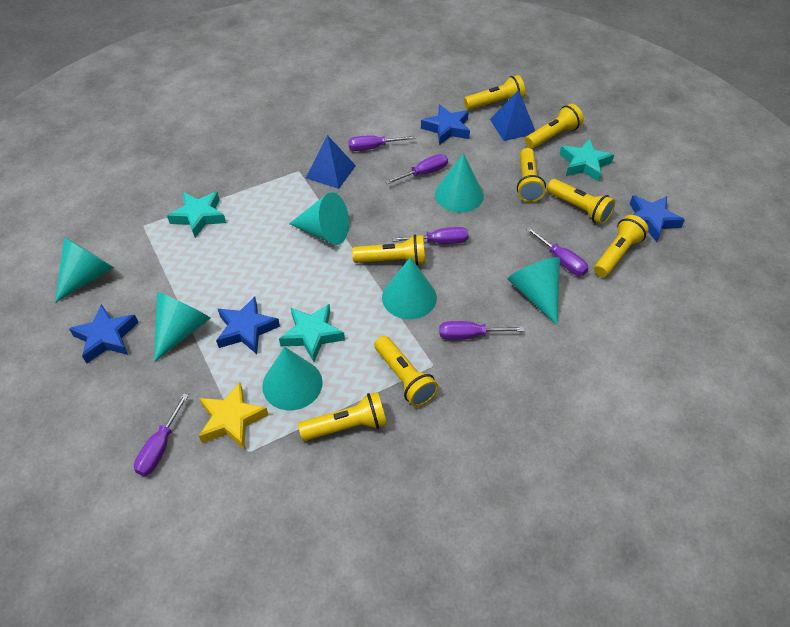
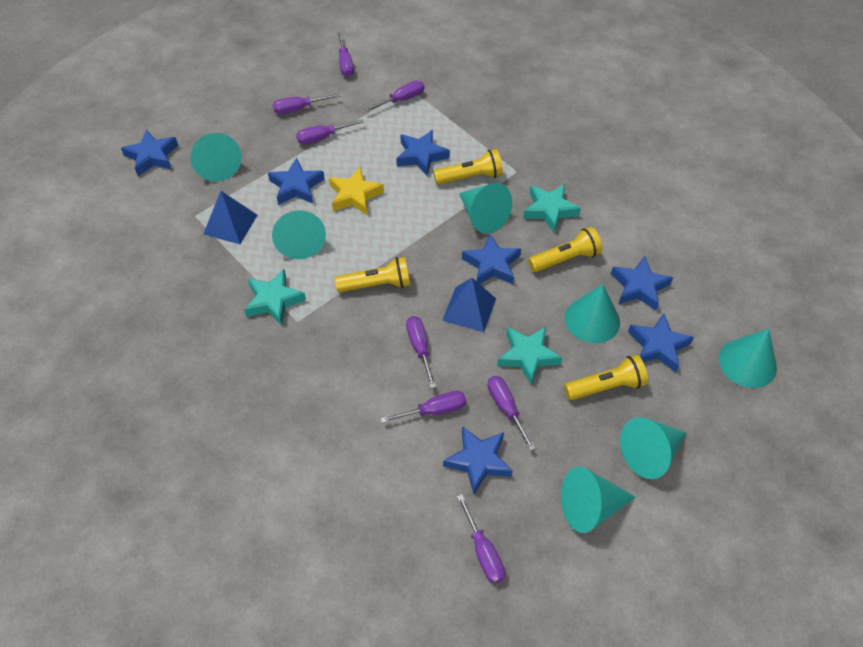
blue star: 4 -> 7
purple screwdriver: 6 -> 8
yellow flashlight: 8 -> 4

